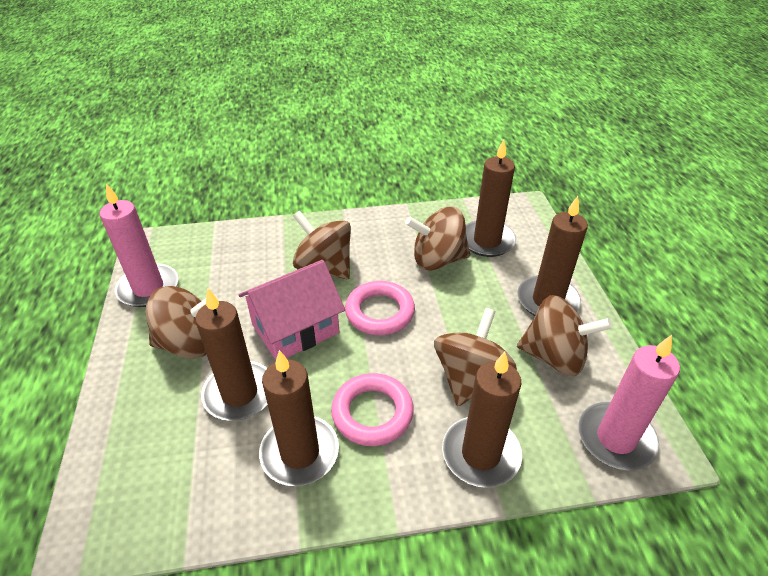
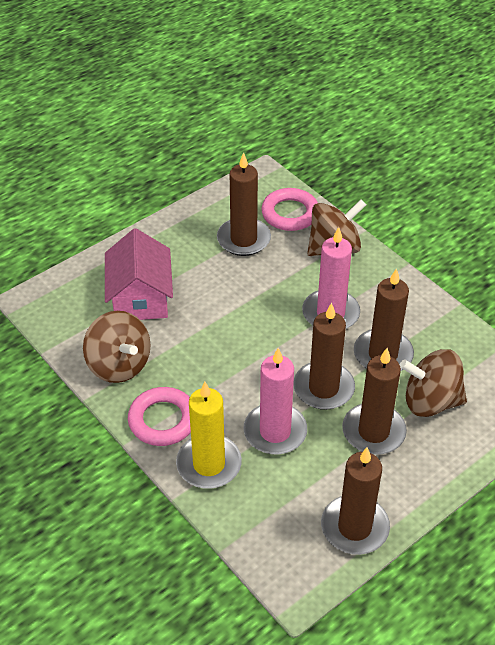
brown spinning top: 5 -> 3
yellow candle: 0 -> 1

